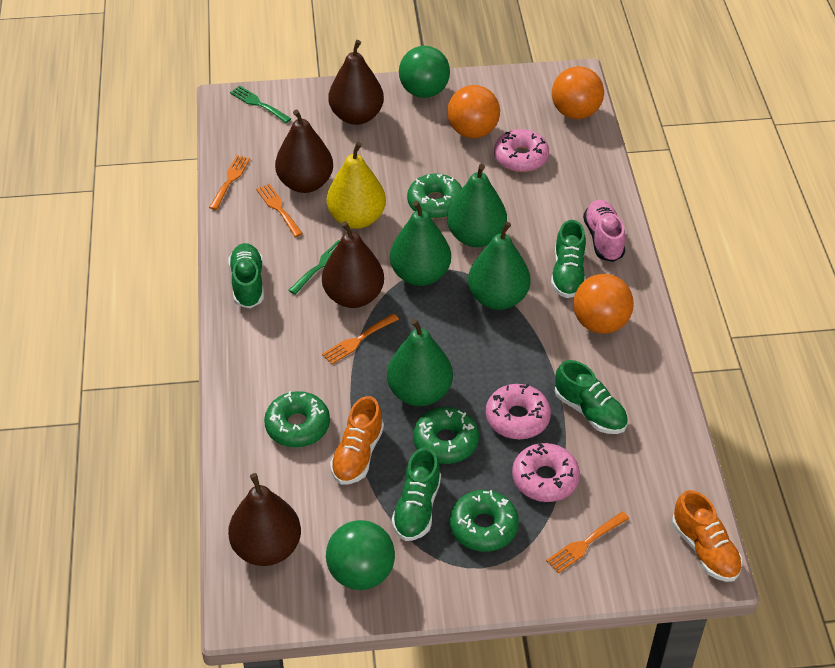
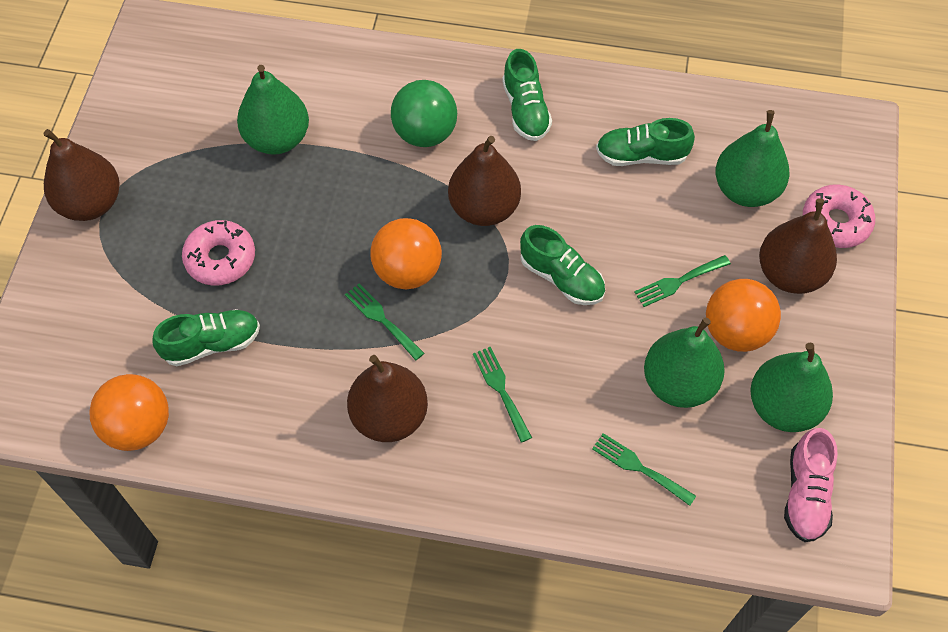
green ball: 2 -> 1
green donut: 4 -> 0
green fork: 2 -> 4
orange fork: 4 -> 0
orange shoe: 2 -> 0
pink donut: 3 -> 2
yellow pear: 1 -> 0

